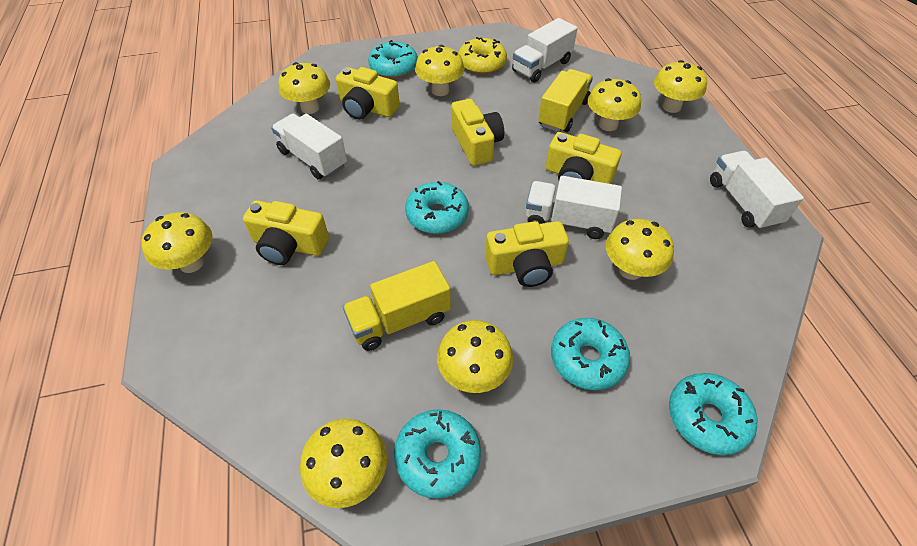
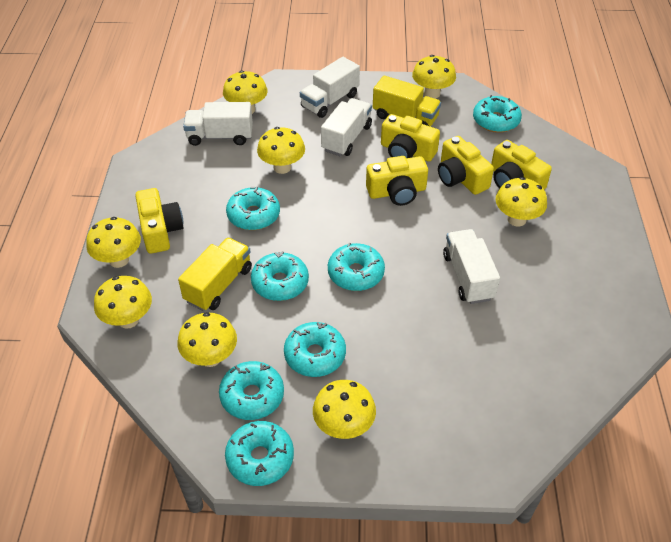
turquoise donut: 5 -> 7
yellow donut: 1 -> 0

